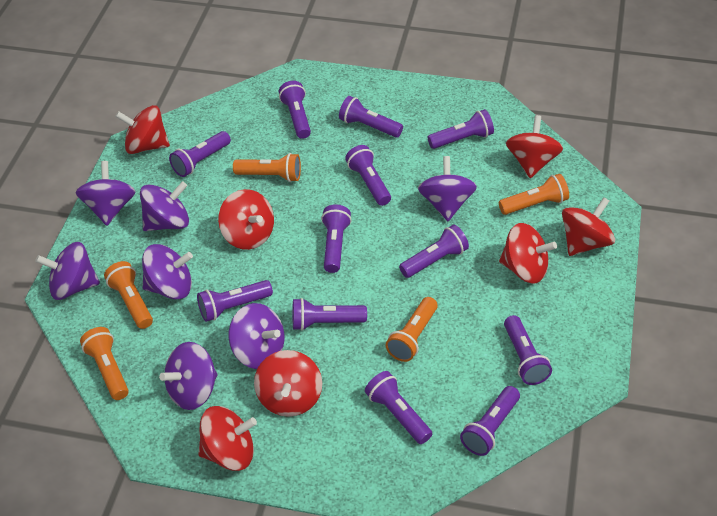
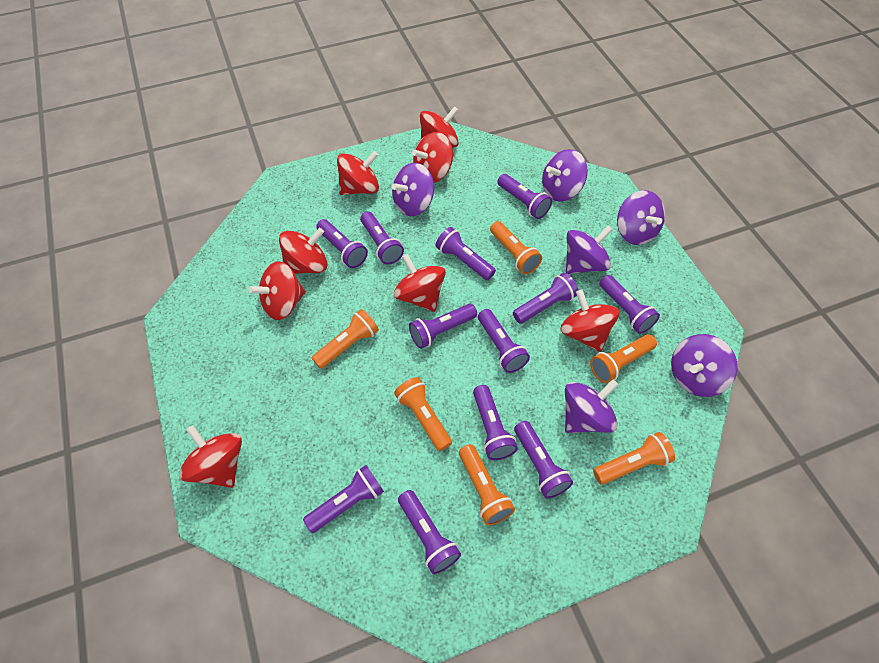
orange flashlight: 5 -> 6
purple spinning top: 7 -> 6
red spinning top: 7 -> 8

